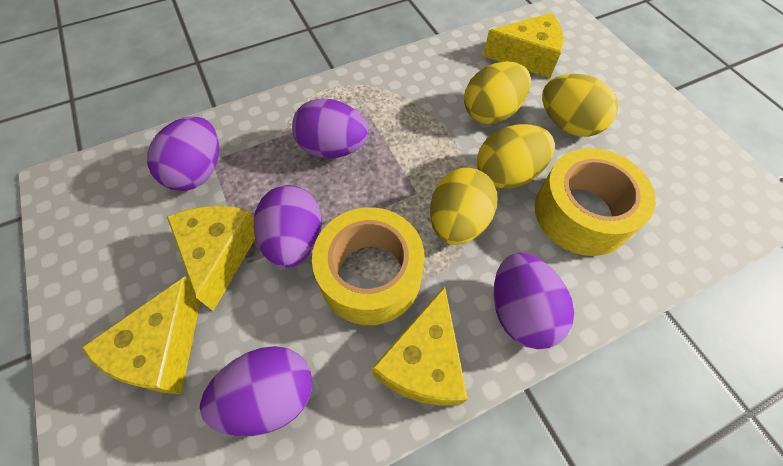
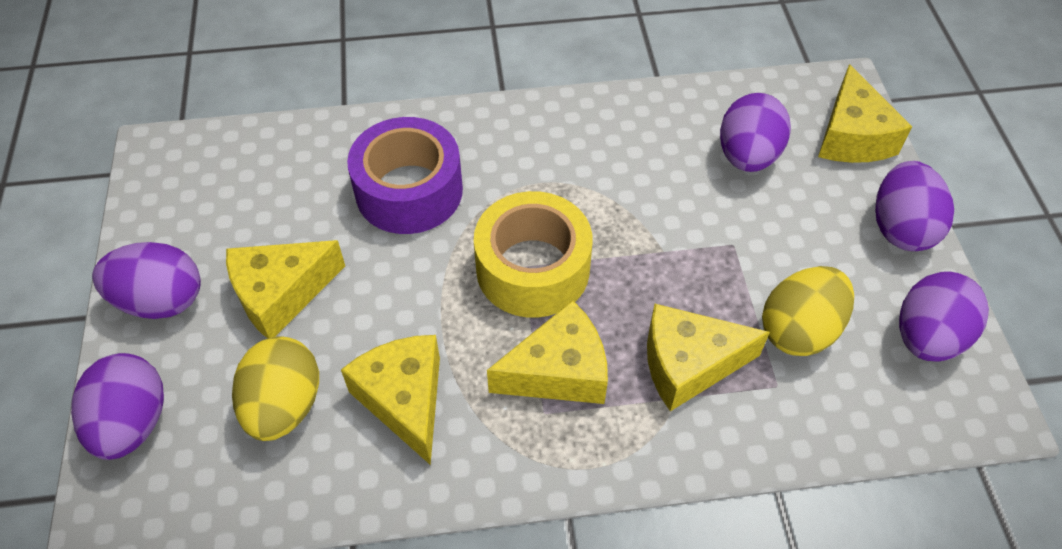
purple tape: 0 -> 1
yellow cheese: 4 -> 5
yellow egg: 4 -> 2
yellow tape: 2 -> 1

